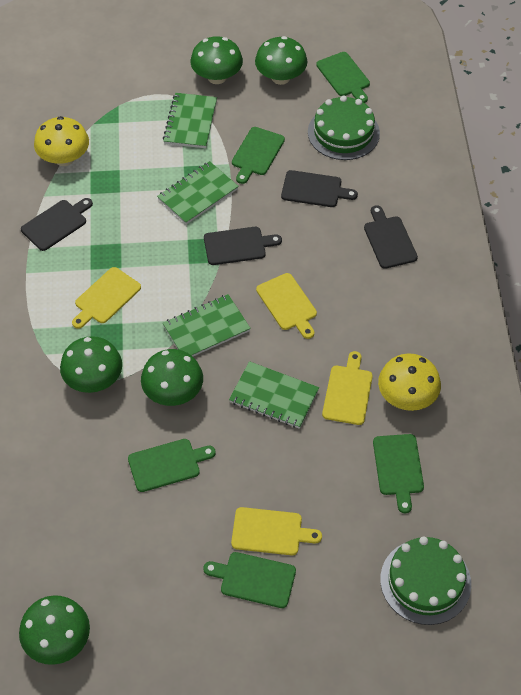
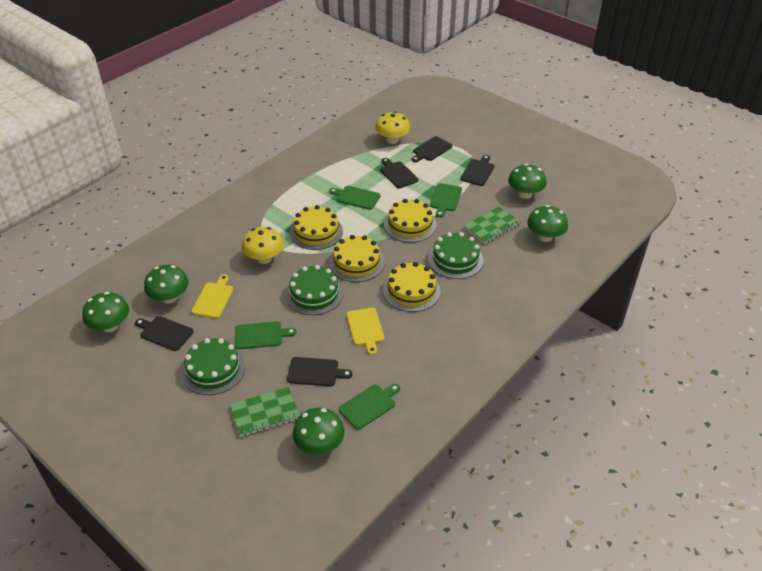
black cutting board: 4 -> 5
green cake: 2 -> 3
green cutting board: 5 -> 4
green notebook: 4 -> 2
yellow cake: 0 -> 4
yellow cutting board: 4 -> 2

